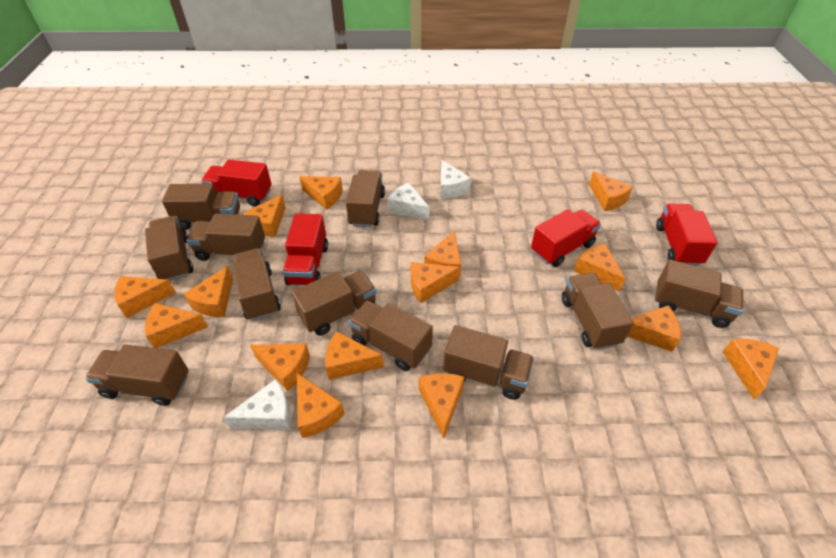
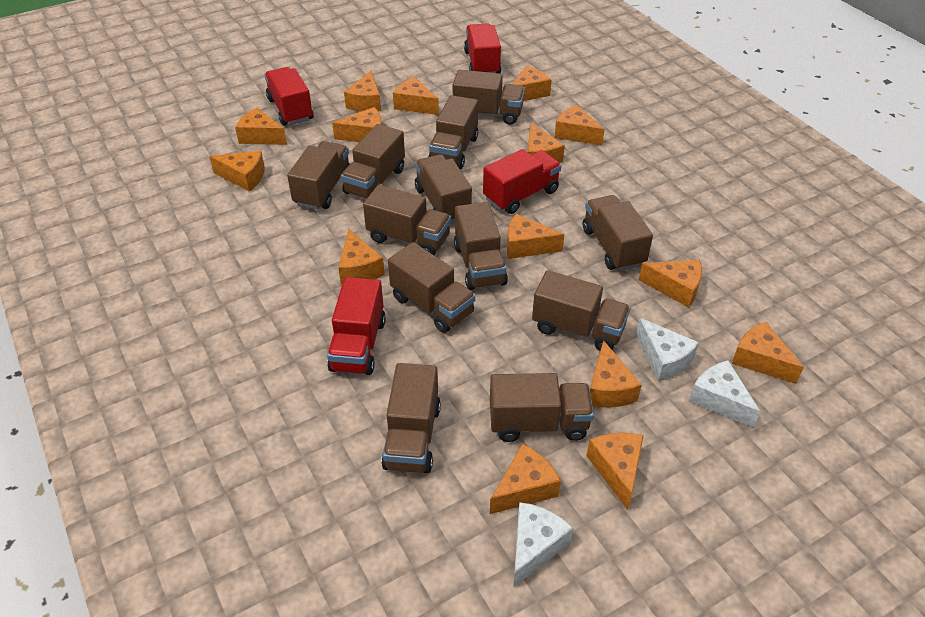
brown truck: 11 -> 12

